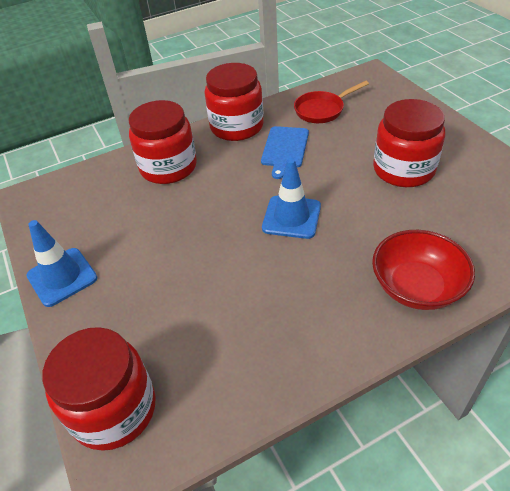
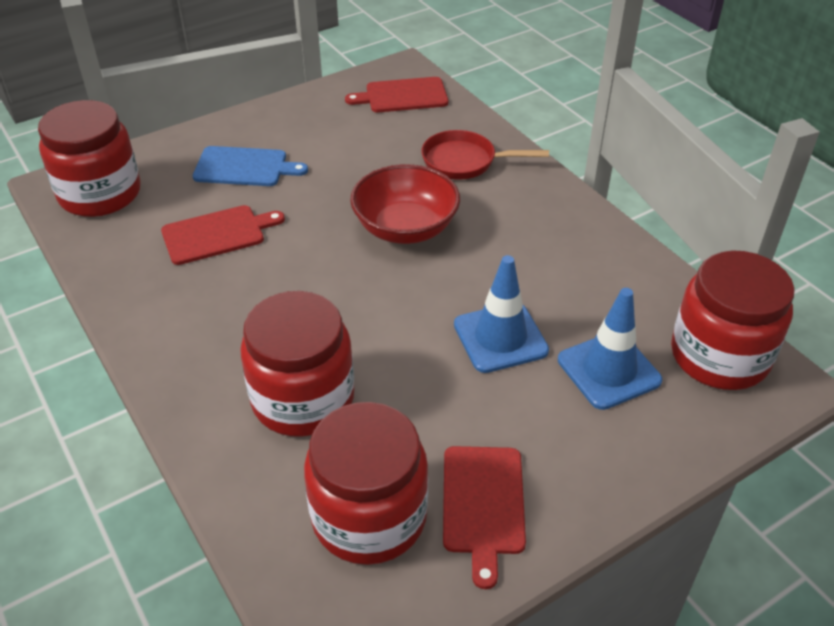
red cutting board: 0 -> 3

